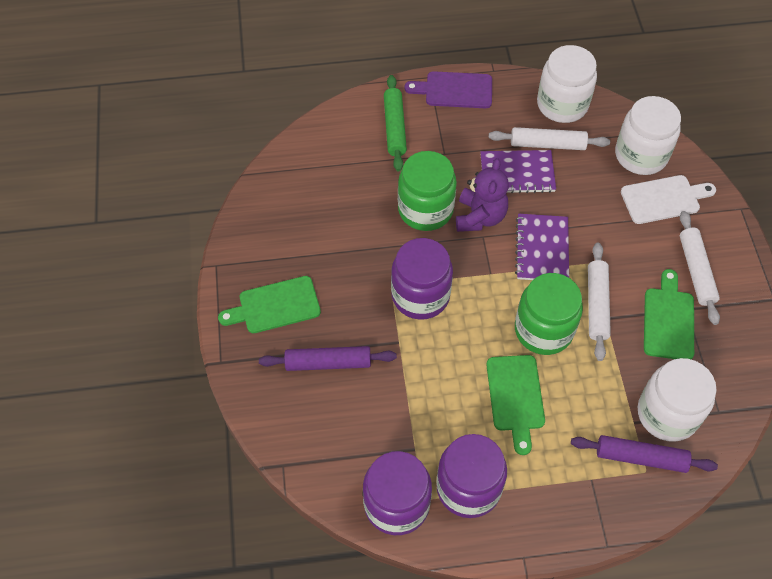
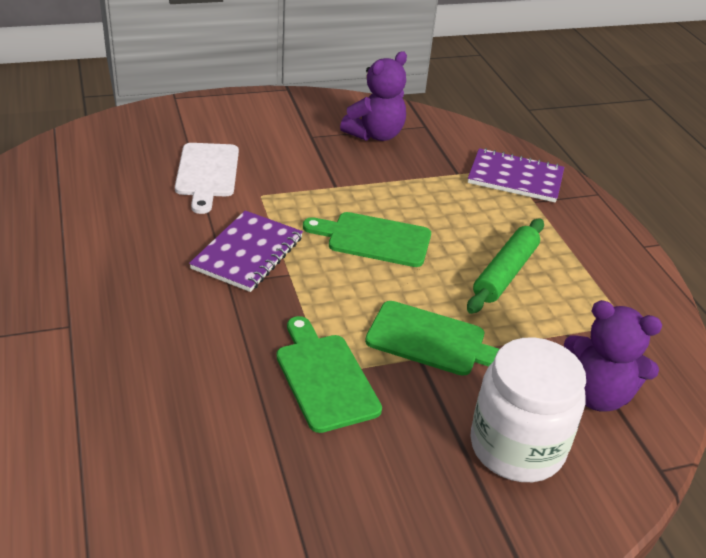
green jar: 2 -> 0
purple cutting board: 1 -> 0
purple jar: 3 -> 0
purple rolling pin: 2 -> 0
purple teddy bear: 1 -> 2
white jar: 3 -> 1
white rolling pin: 3 -> 0

